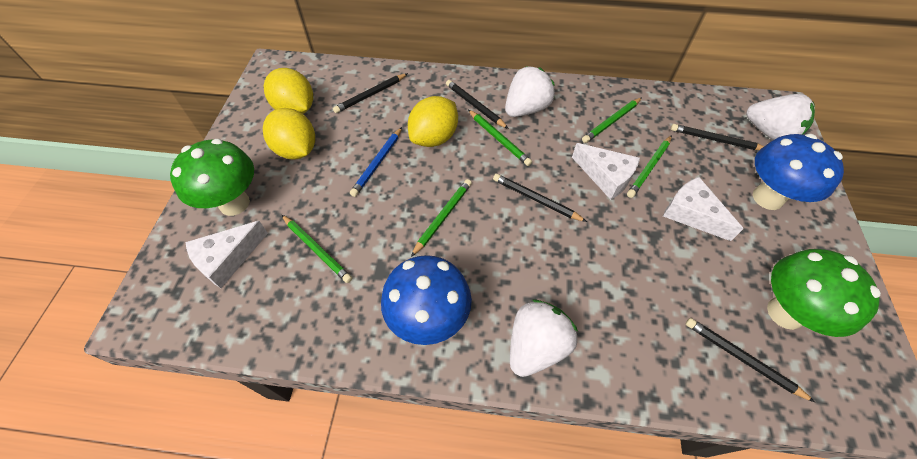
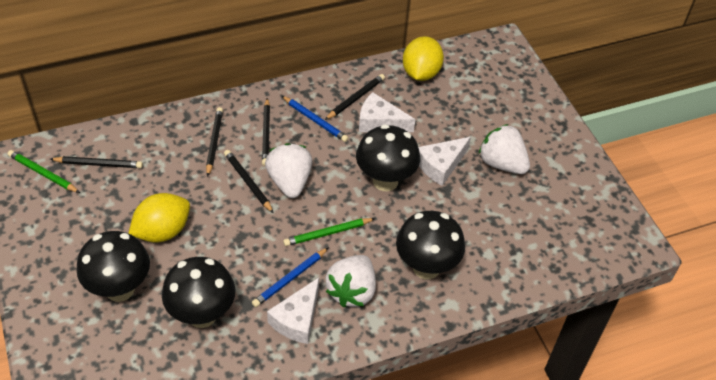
black mushroom: 0 -> 4
blue mushroom: 2 -> 0
blue pencil: 1 -> 2
green mushroom: 2 -> 0
green pencil: 5 -> 2
yellow lemon: 3 -> 2

